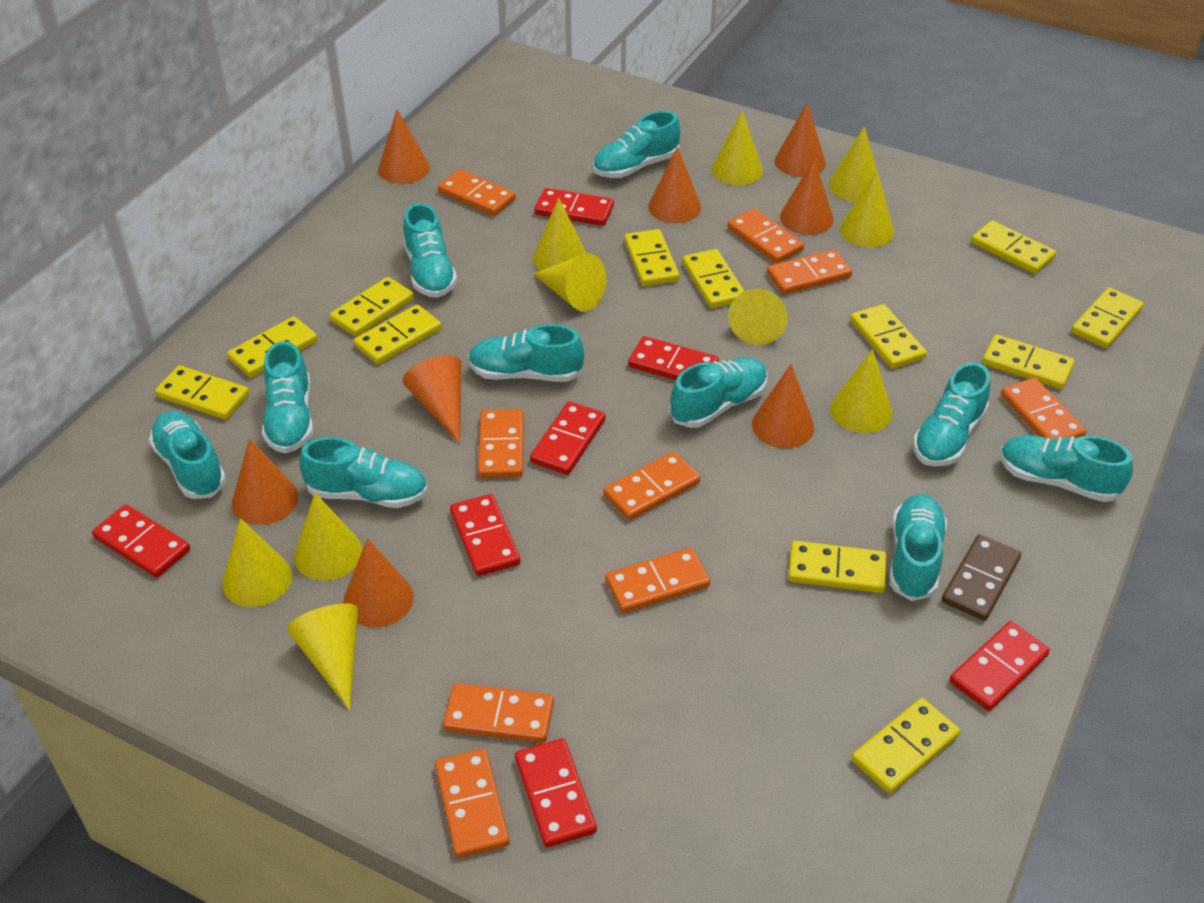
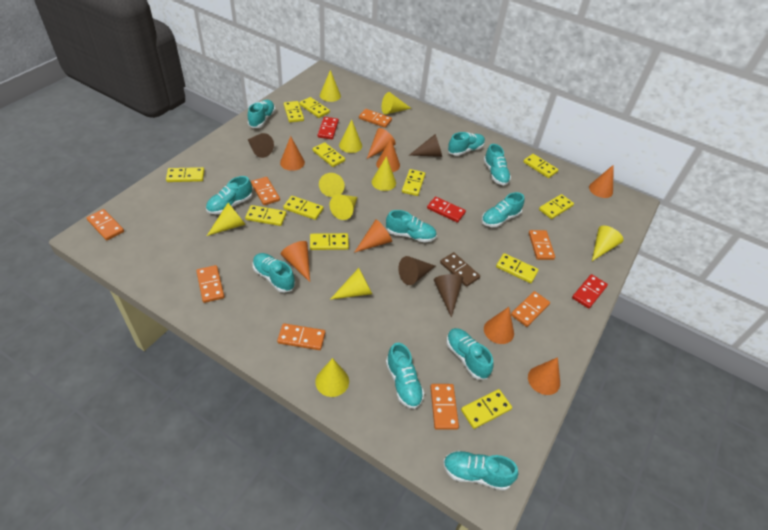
brown cone: 0 -> 4
orange domino: 9 -> 8
red domino: 7 -> 3

